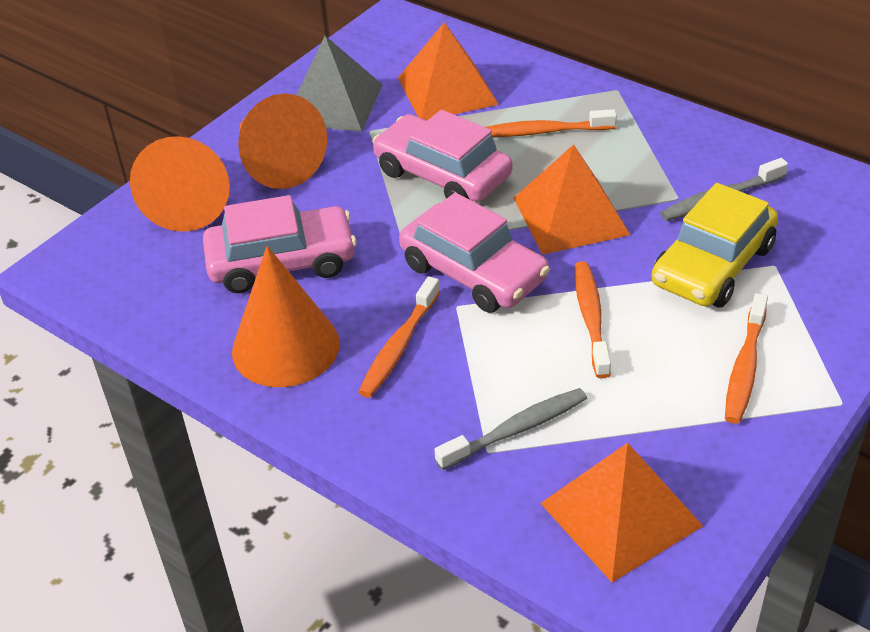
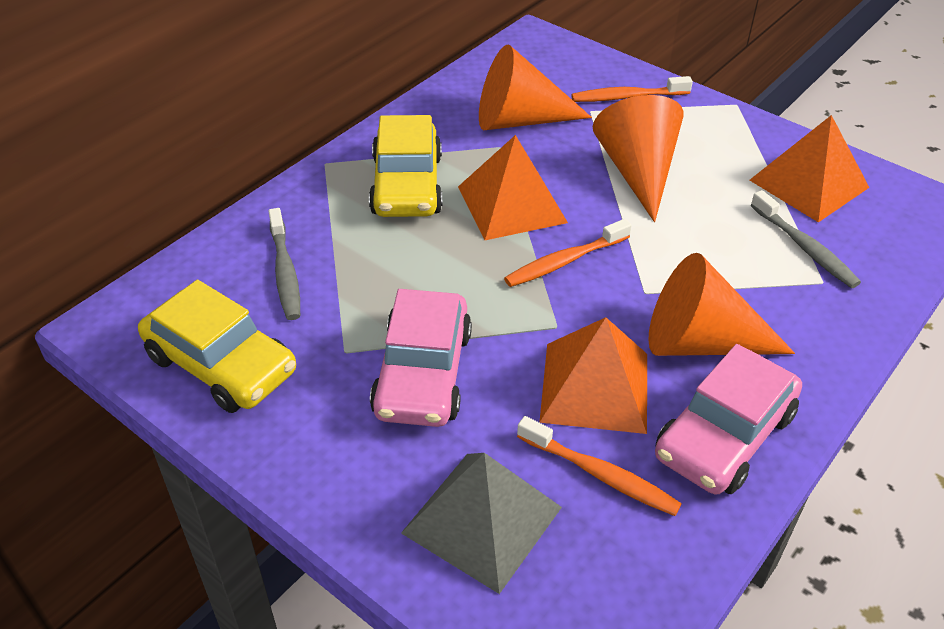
orange toothbrush: 4 -> 3
pink car: 3 -> 2
yellow car: 1 -> 2

